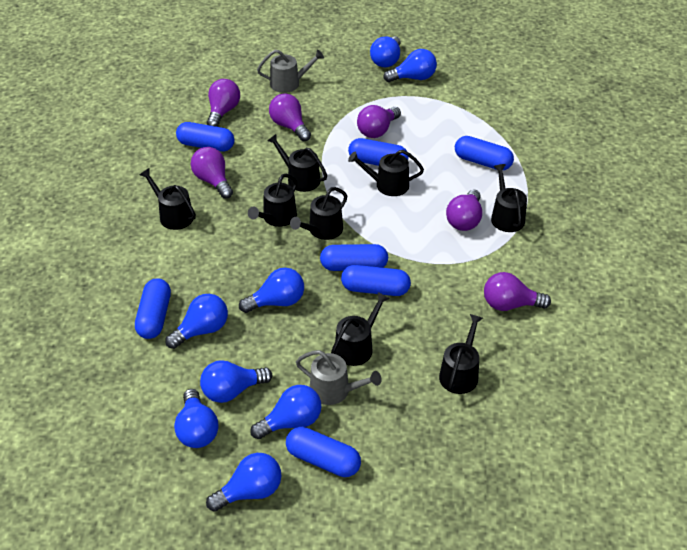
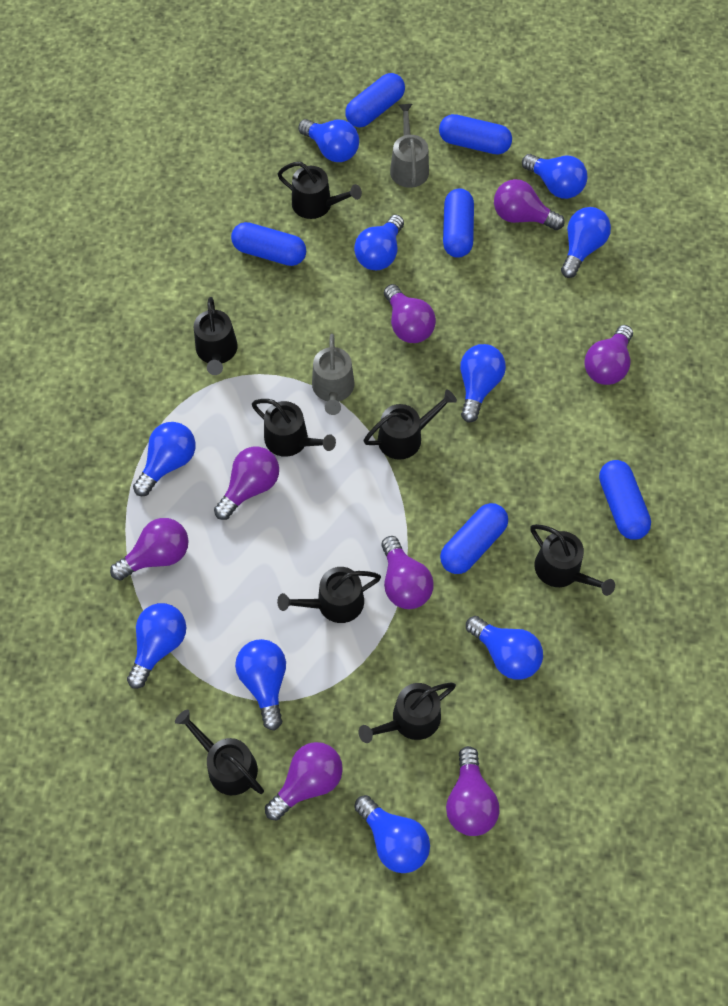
blue capsule: 7 -> 6
blue light bulb: 8 -> 10
purple light bulb: 6 -> 8

